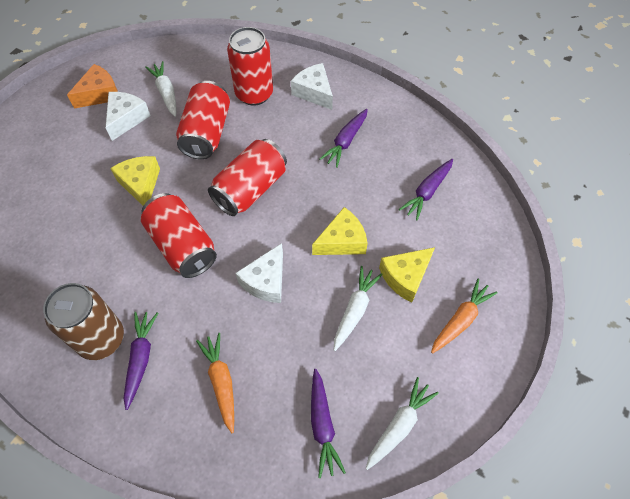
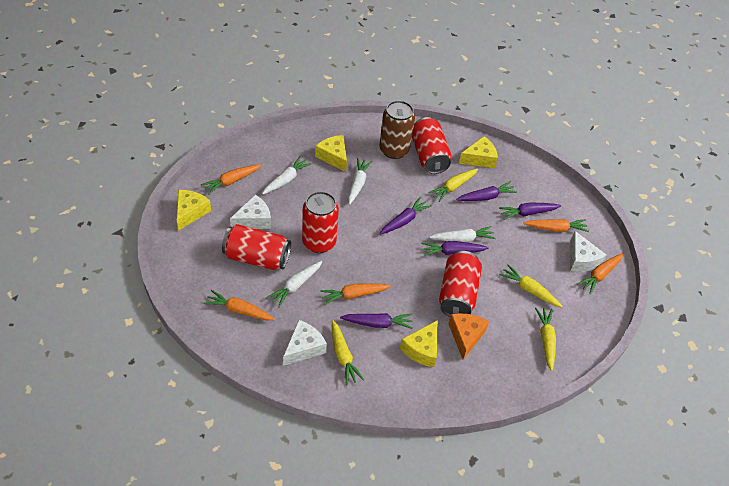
orange carrot: 2 -> 5
purple carrot: 4 -> 5
white carrot: 3 -> 4
yellow carrot: 0 -> 4
yellow cheese: 3 -> 4

